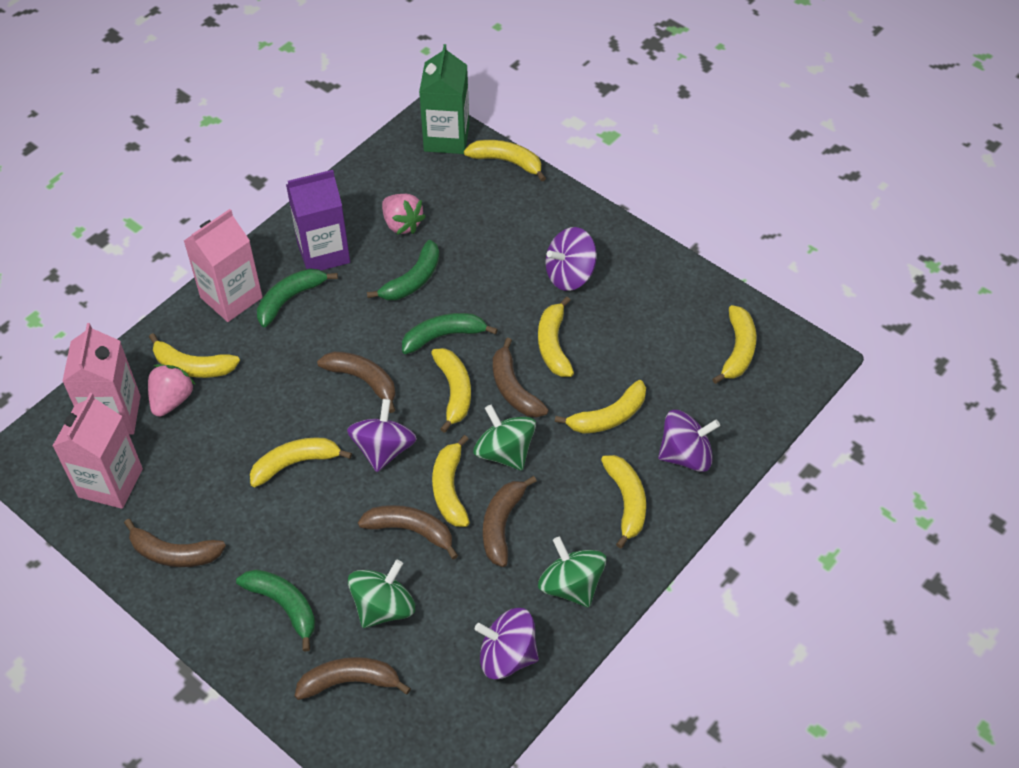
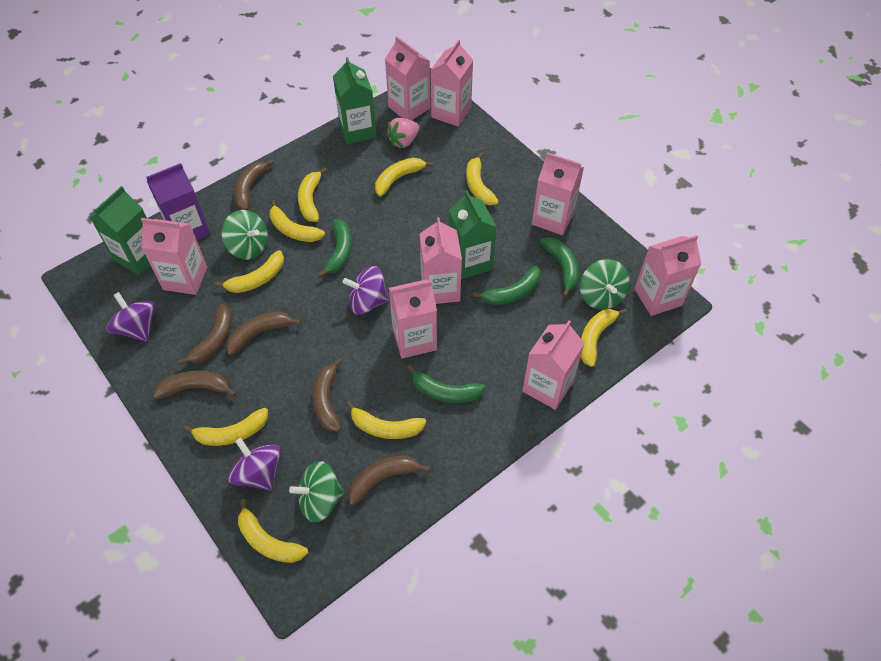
green carton: 1 -> 3
pink carton: 3 -> 8
pink strawberry: 2 -> 1
purple spinning top: 4 -> 3

